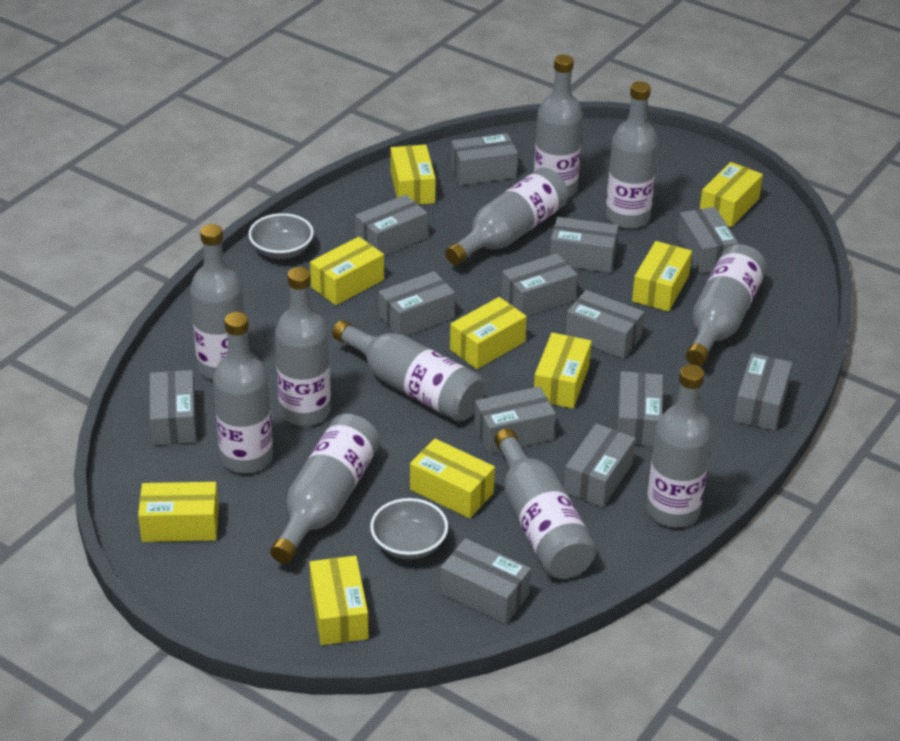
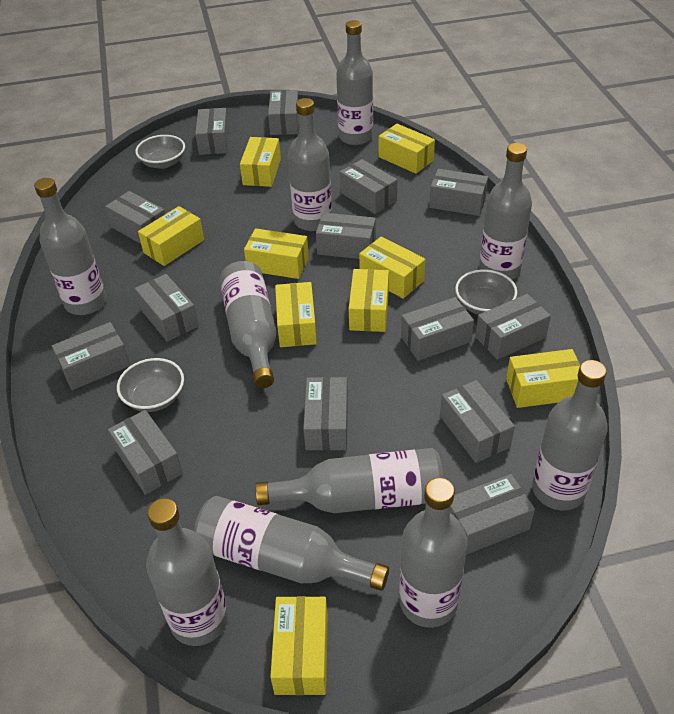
grey bottle: 11 -> 10
grey bowl: 2 -> 3
grey box: 13 -> 14

